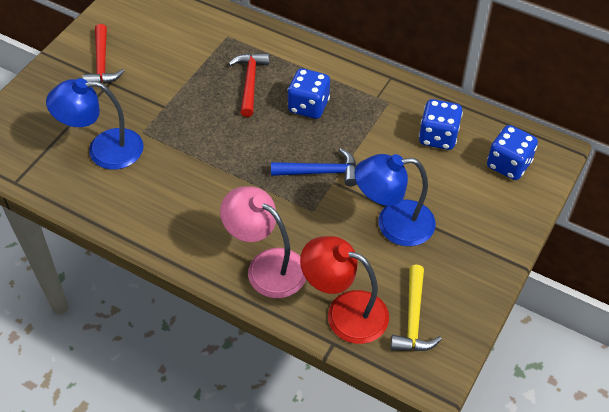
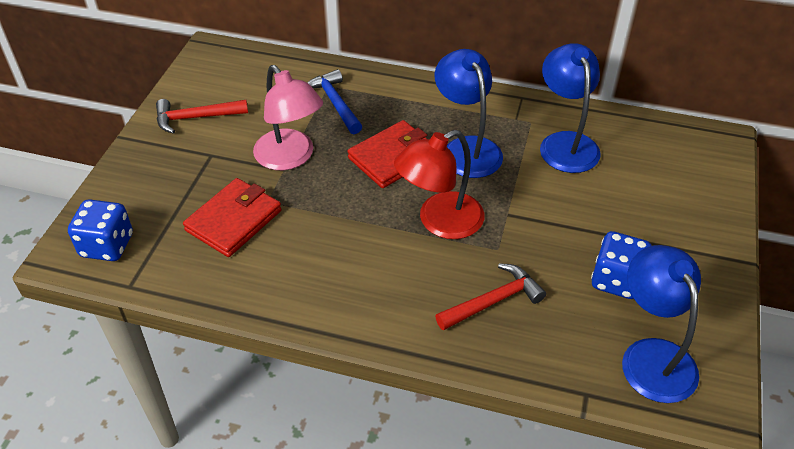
blue dice: 3 -> 2
blue lamp: 2 -> 3
red wallet: 0 -> 2
yellow hammer: 1 -> 0

